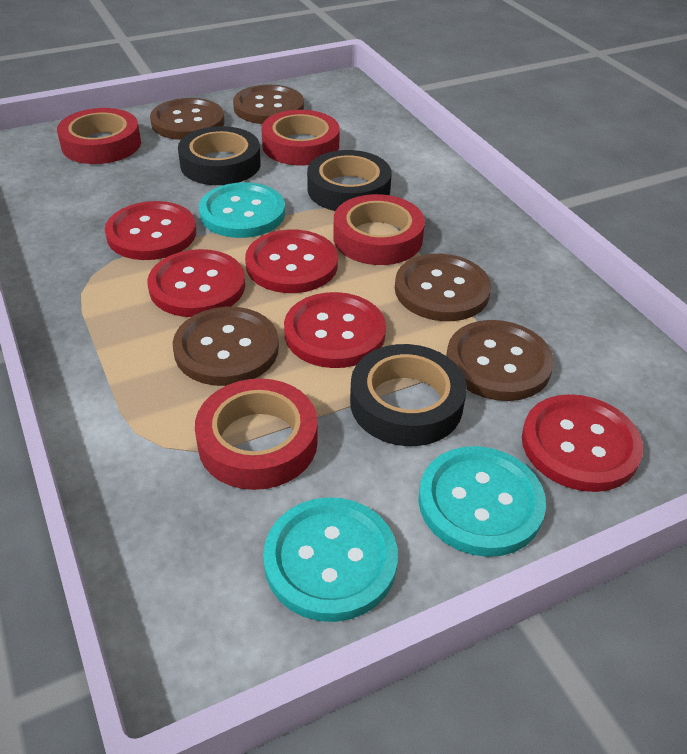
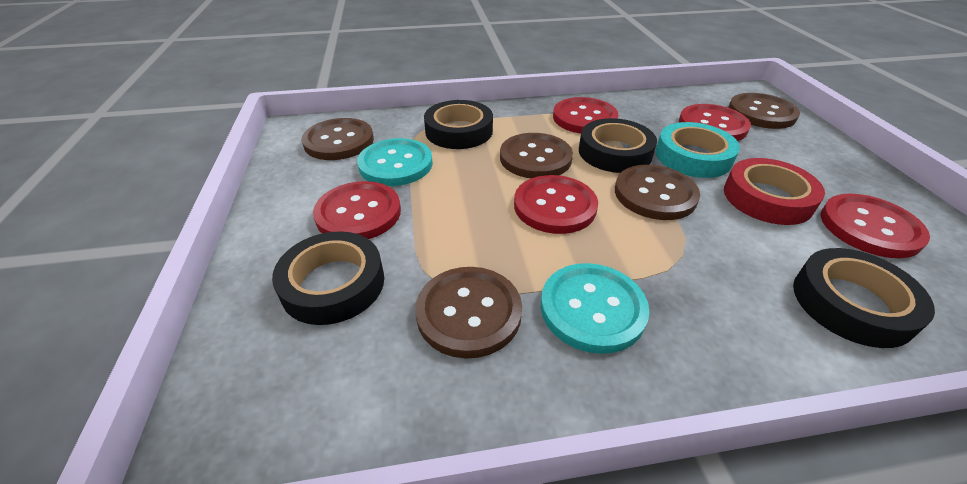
black tape: 3 -> 4
red tape: 4 -> 1
turquoise button: 3 -> 2
turquoise tape: 0 -> 1

